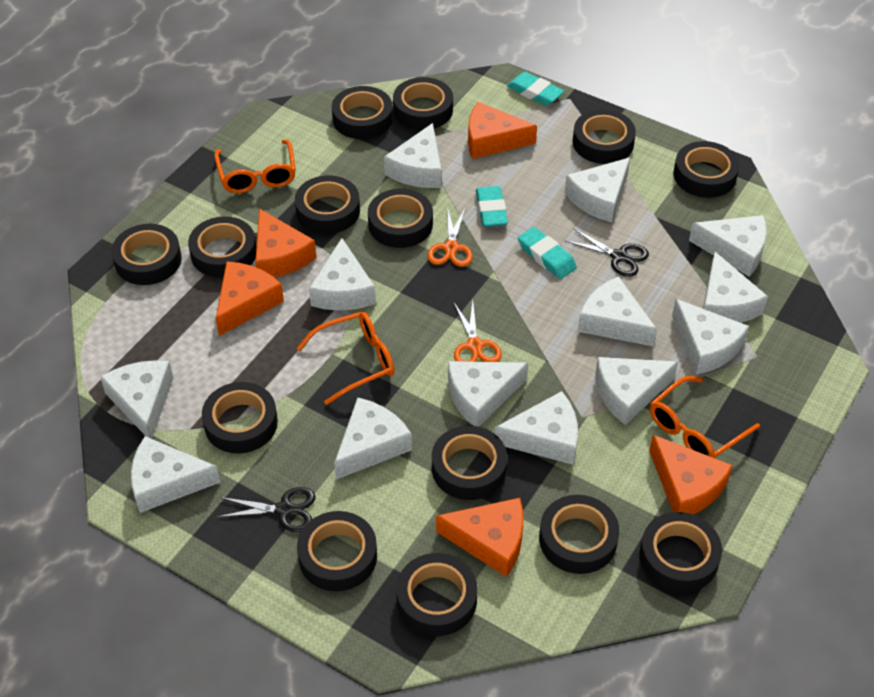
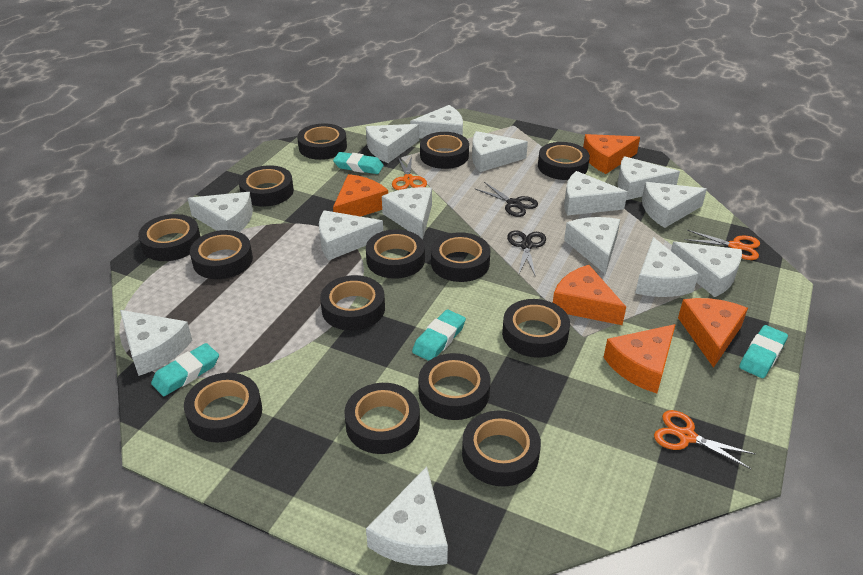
orange glasses: 3 -> 0
orange scissors: 2 -> 3
turquoise eraser: 3 -> 4
white cheese: 13 -> 14

